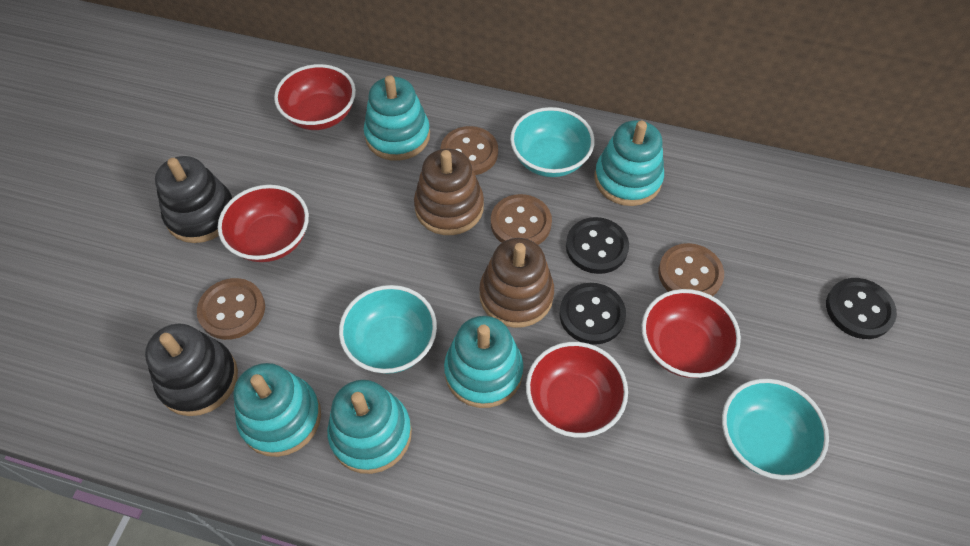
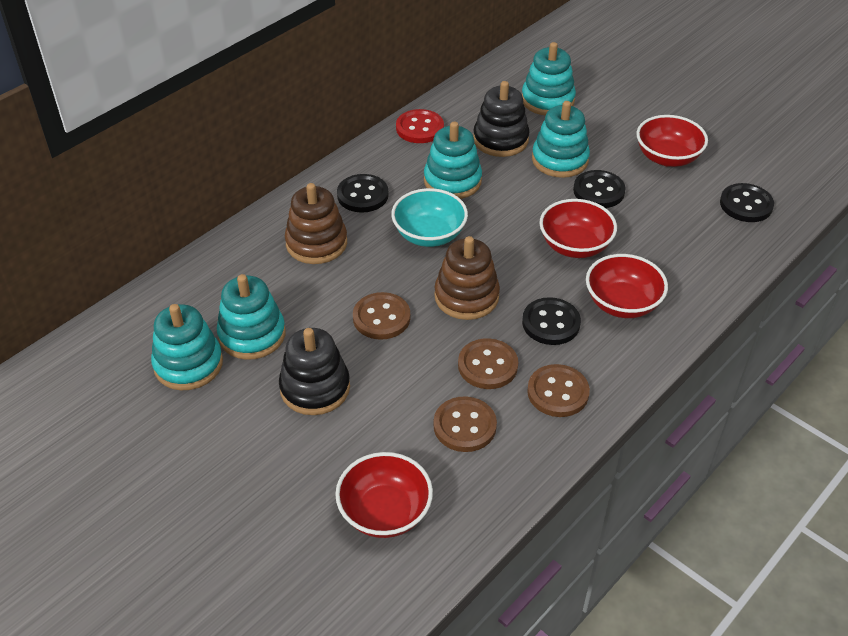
black button: 3 -> 4
red button: 0 -> 1
turquoise bowl: 3 -> 1

